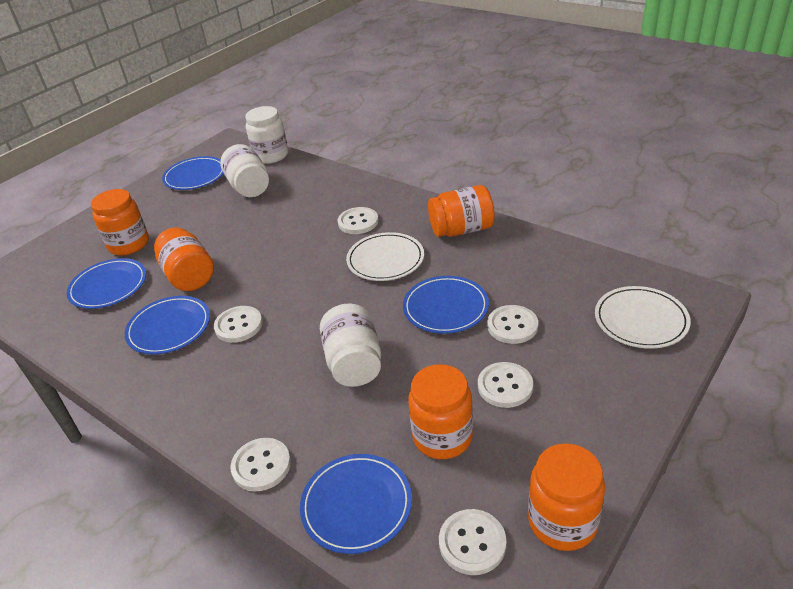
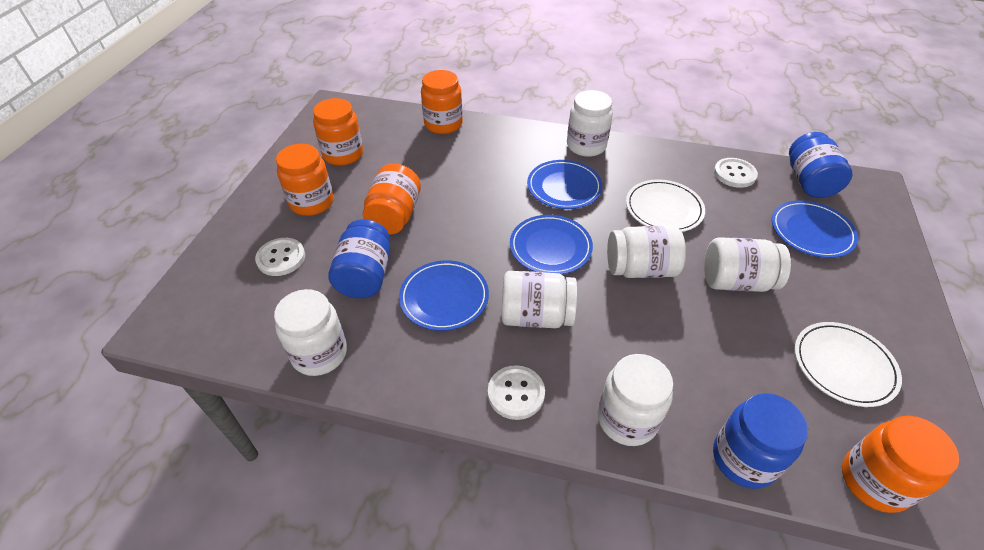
blue jar: 0 -> 3
blue plate: 5 -> 4
white button: 6 -> 3
white jar: 3 -> 6

